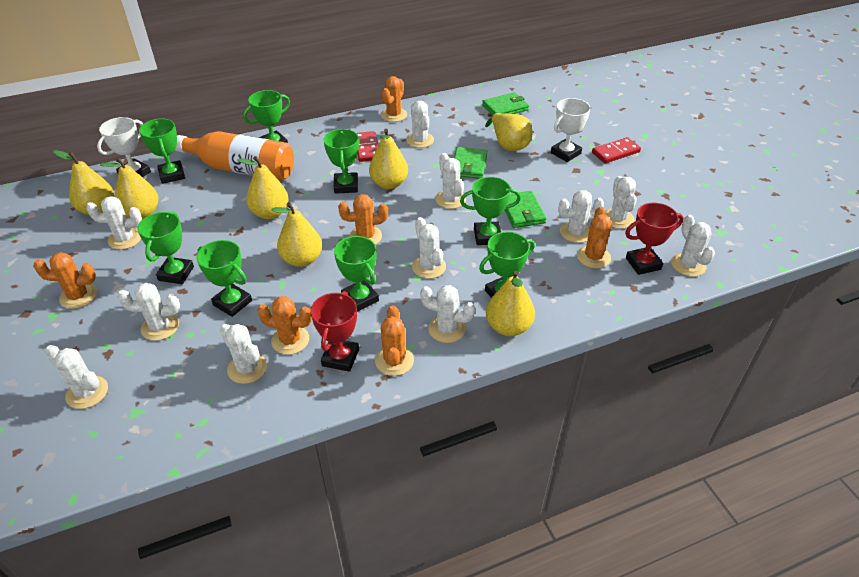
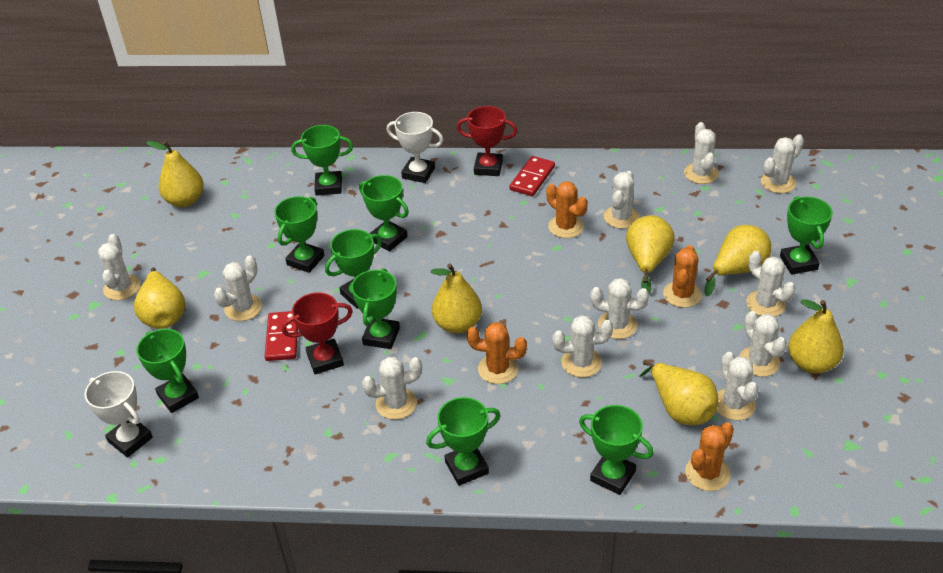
green trophy: 8 -> 9
green wallet: 3 -> 0
orange bottle: 1 -> 0
orange cactus: 6 -> 4

